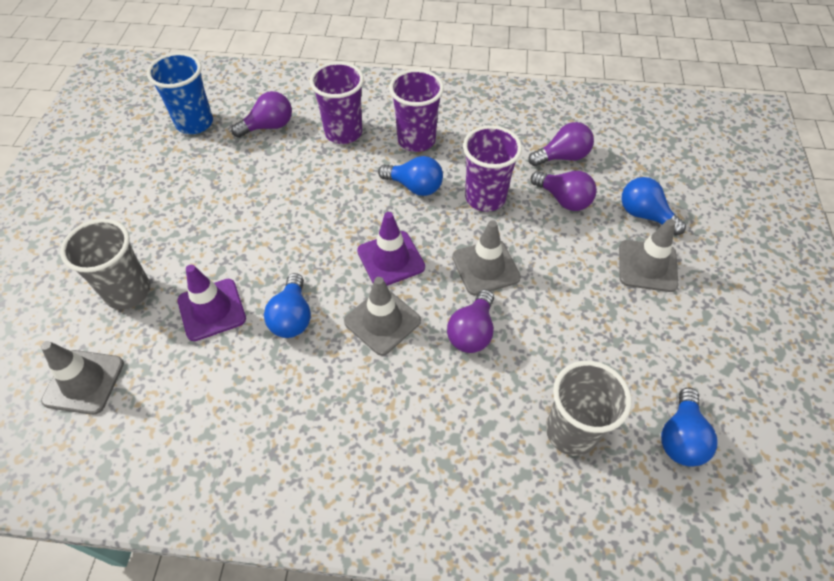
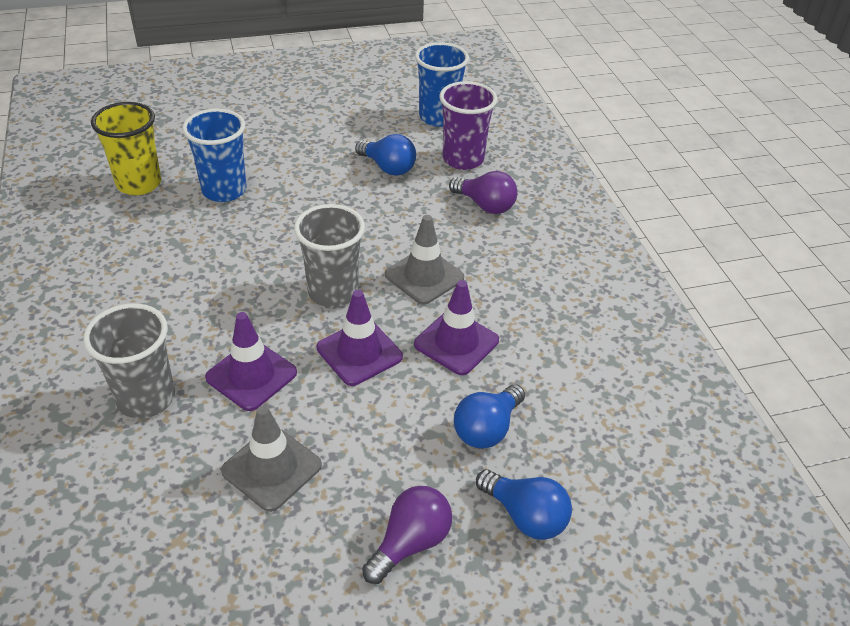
blue cup: 1 -> 2
blue light bulb: 4 -> 3
grey traffic cone: 4 -> 2
purple cup: 3 -> 1
purple light bulb: 4 -> 2
purple traffic cone: 2 -> 3
yellow cup: 0 -> 1

